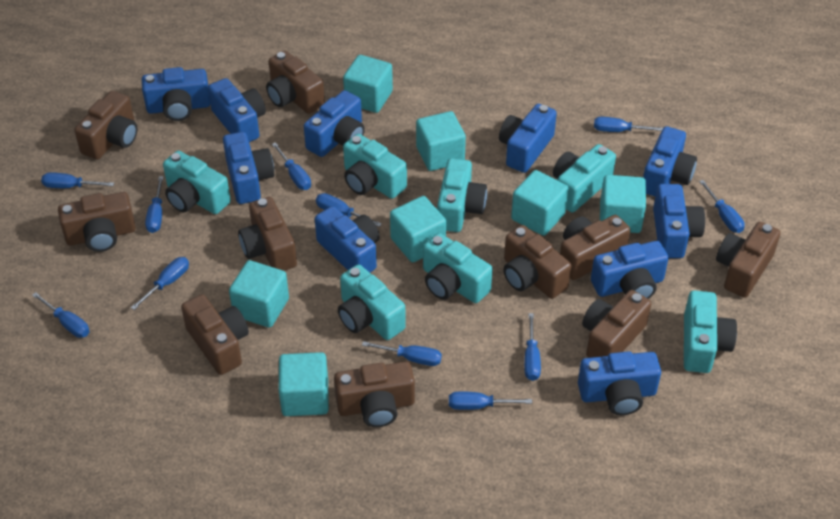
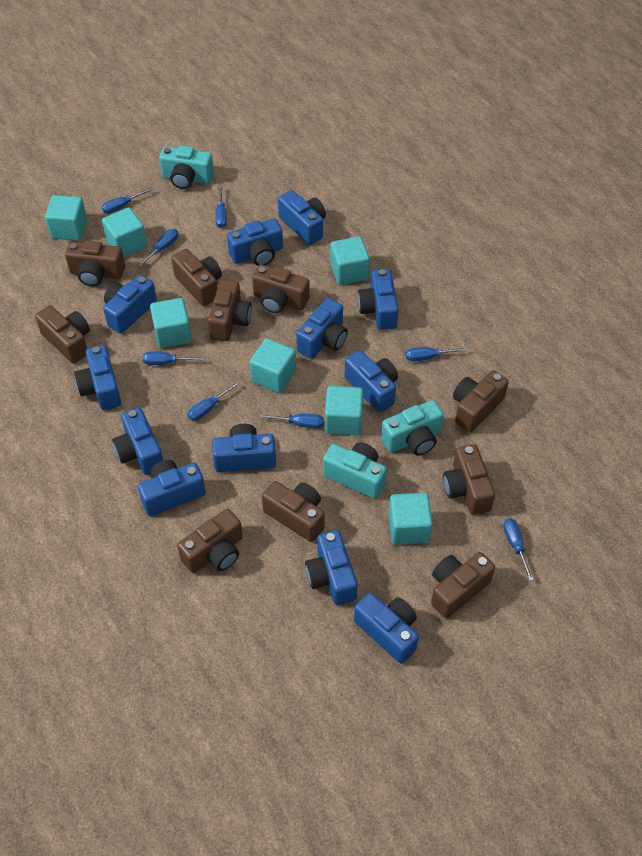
blue camera: 10 -> 12
blue screwdriver: 11 -> 8
turquoise camera: 7 -> 3

